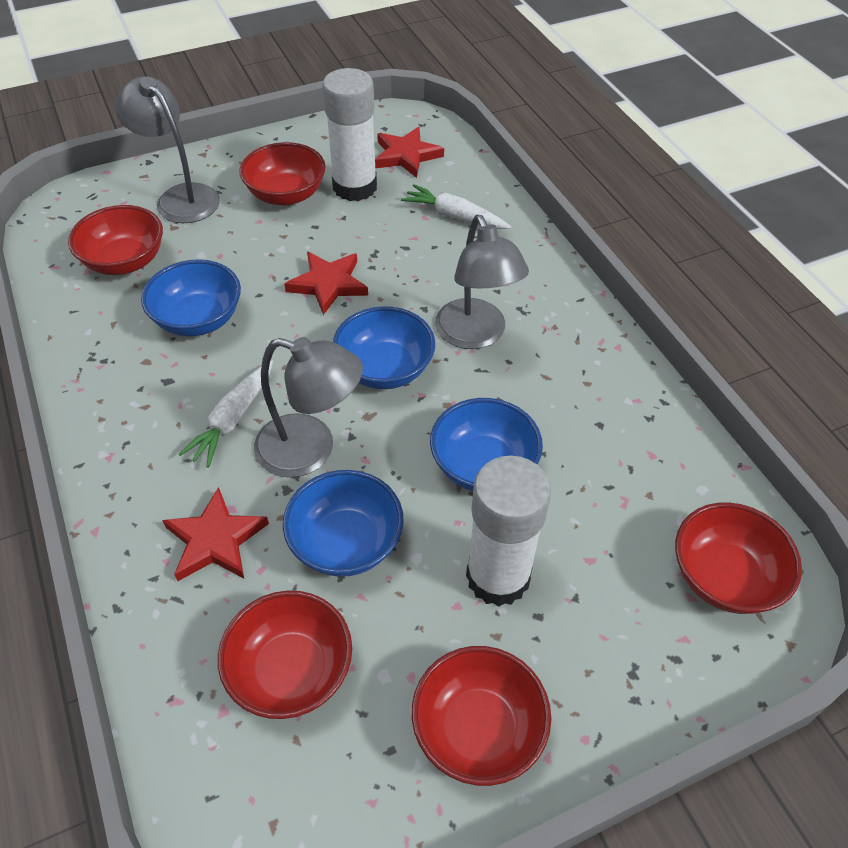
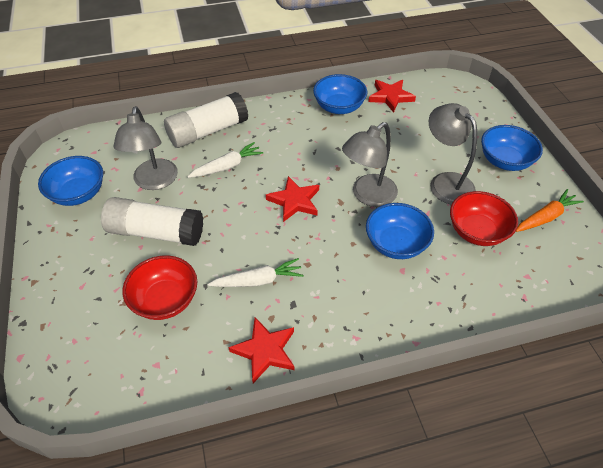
orange carrot: 0 -> 1
red bowl: 5 -> 2

